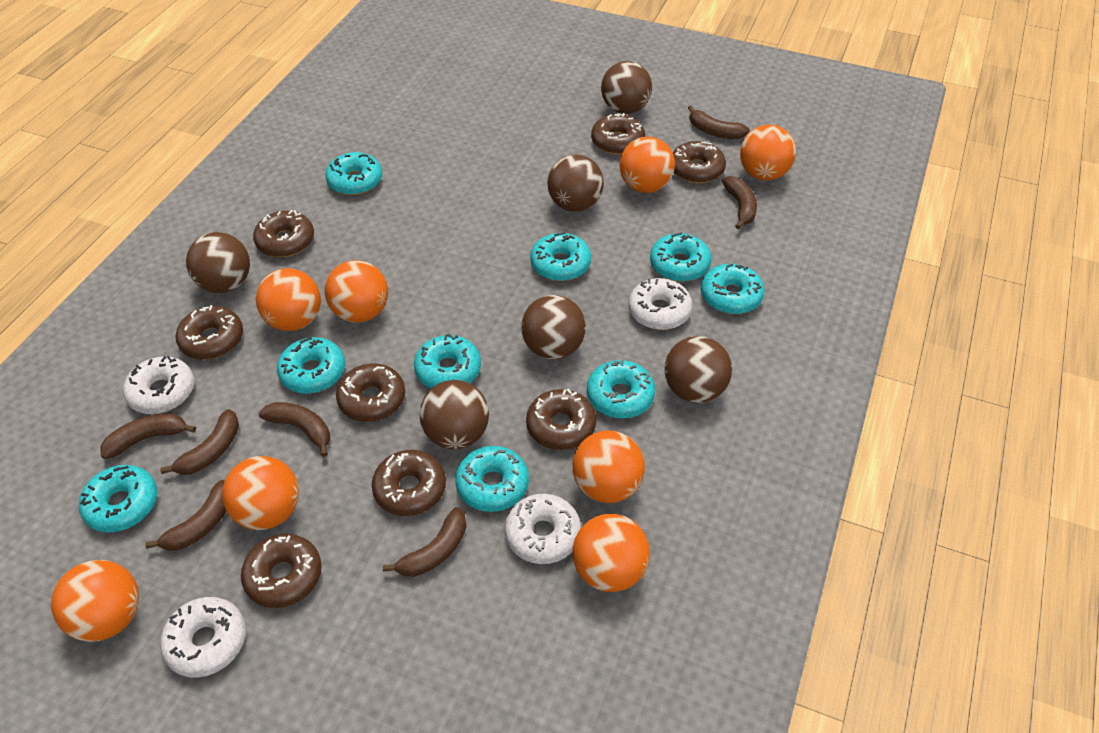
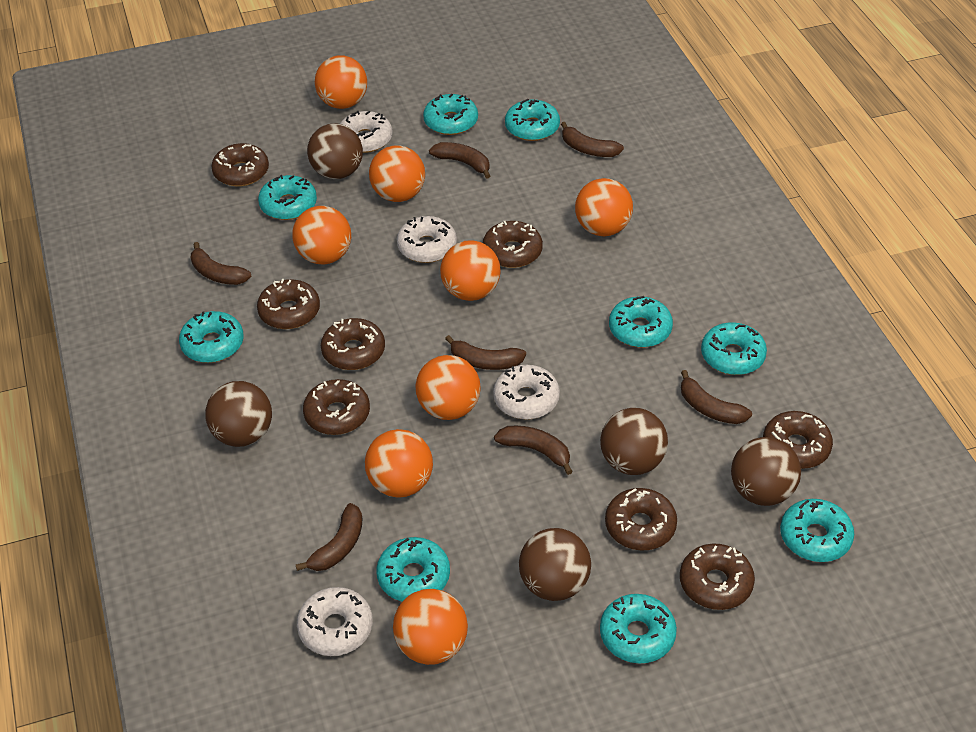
brown ball: 6 -> 5

